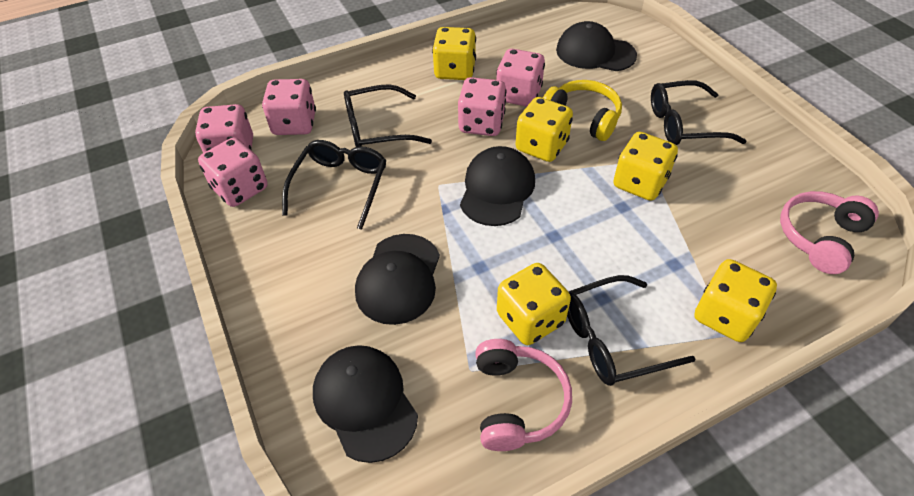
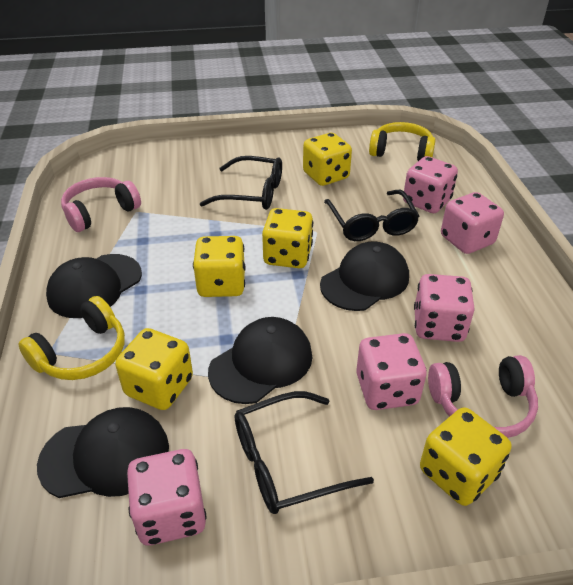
black glasses: 4 -> 3
yellow headphones: 1 -> 2

